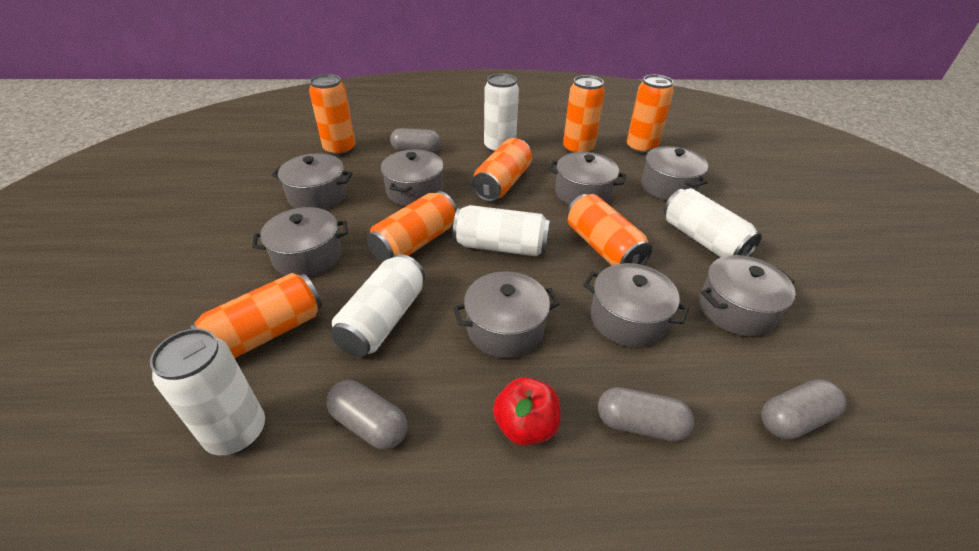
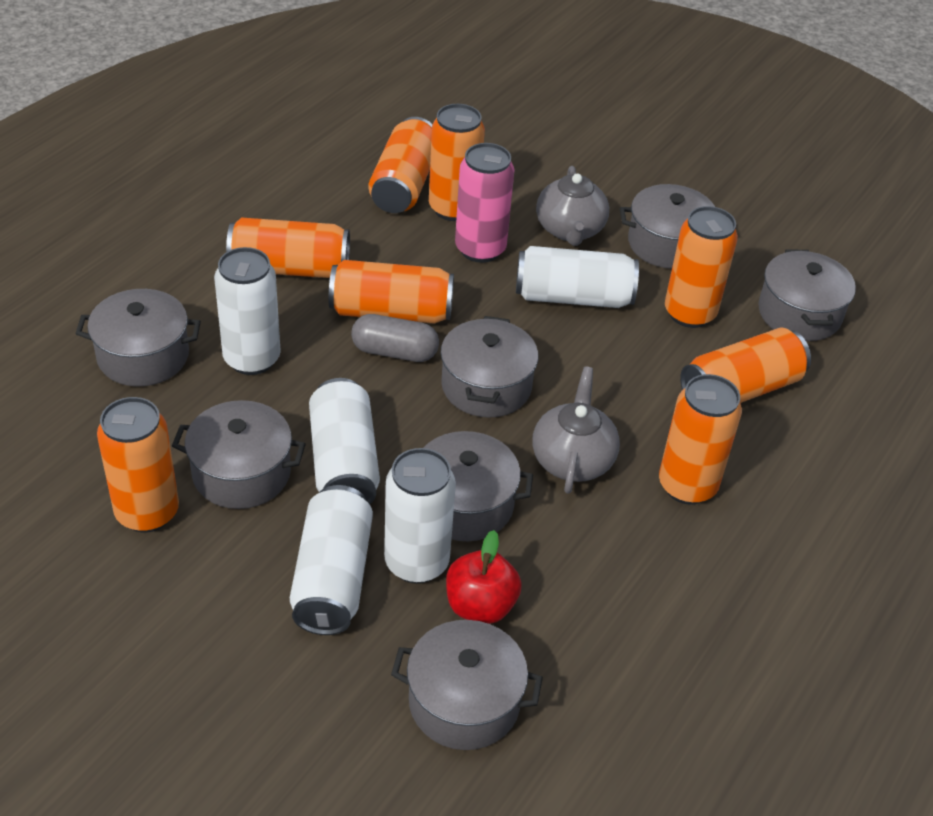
grey capsule: 4 -> 1
grey pot: 8 -> 7
grey teapot: 0 -> 2
orange can: 7 -> 8
pink can: 0 -> 1

